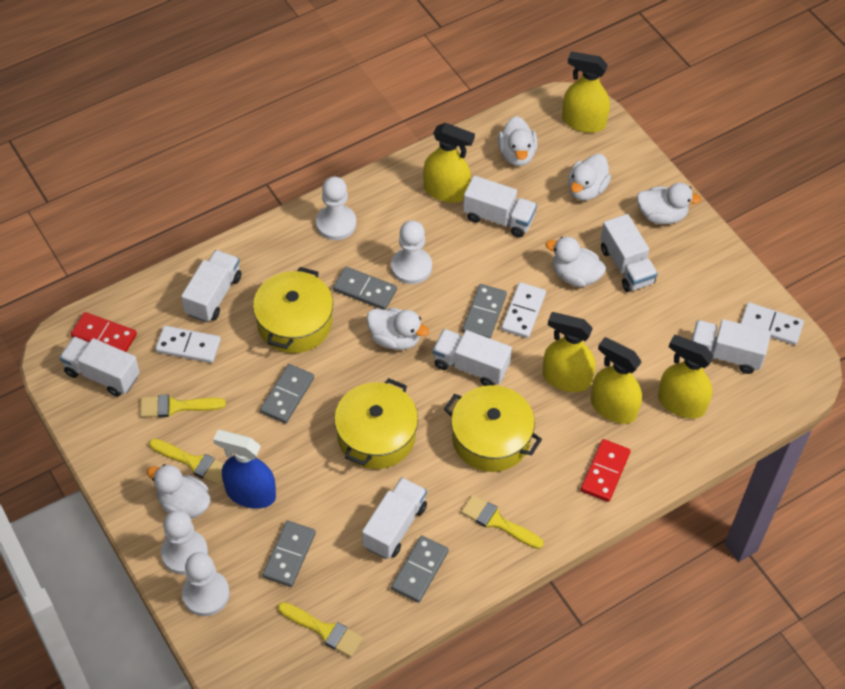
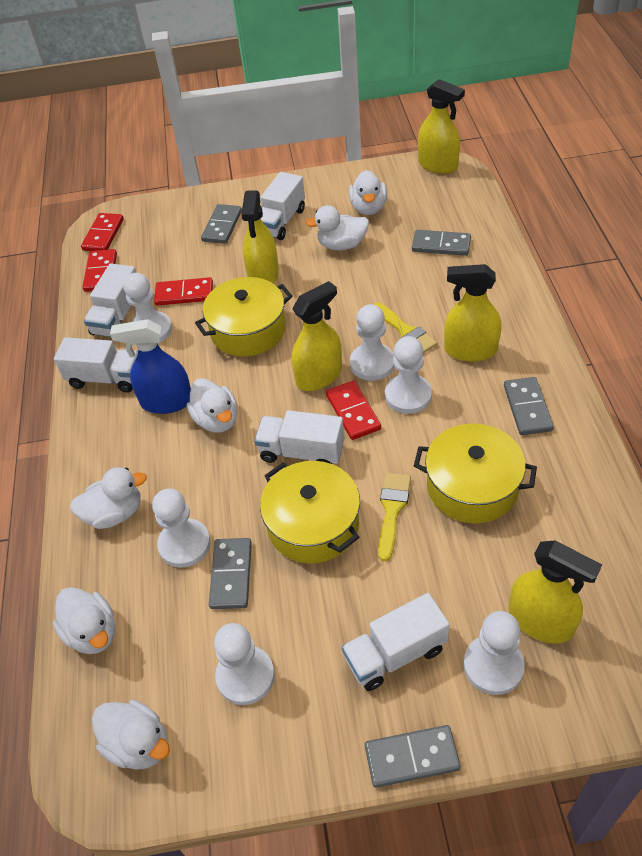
red domino: 2 -> 4
white domino: 3 -> 0
white pawn: 4 -> 6
white truck: 7 -> 5
yellow brush: 4 -> 2

